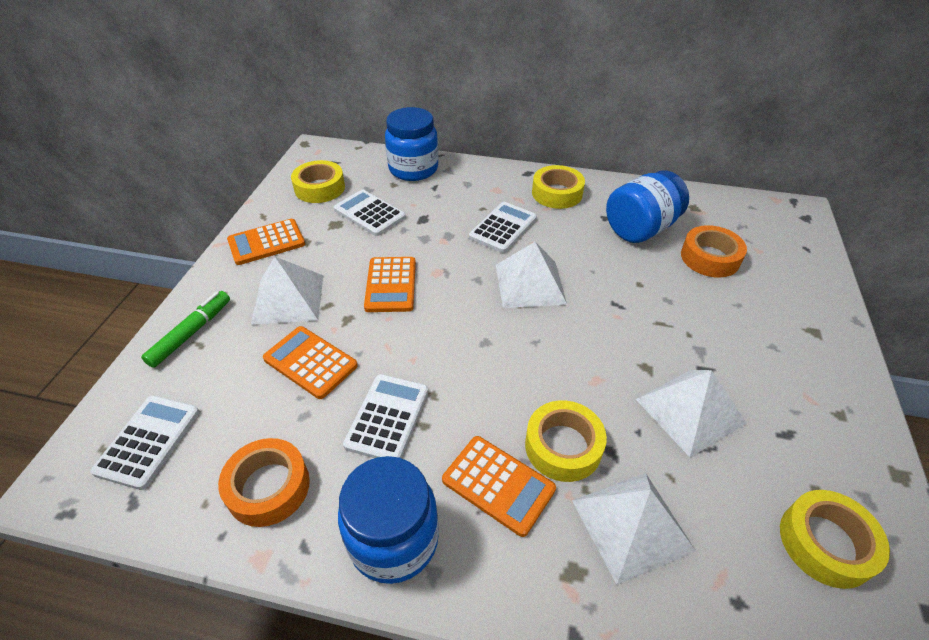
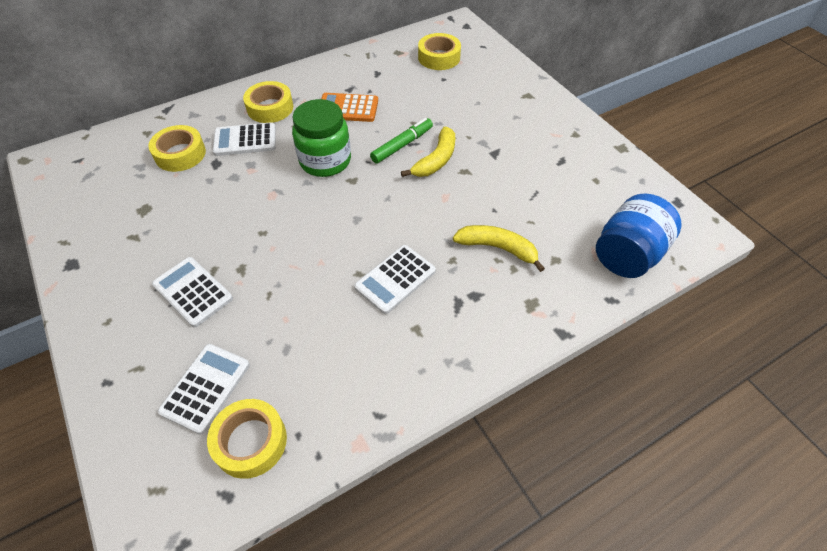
blue jar: 3 -> 1
green jar: 0 -> 1
orange calculator: 4 -> 1
orange tape: 2 -> 0
white pyramid: 4 -> 0
yellow banana: 0 -> 2

